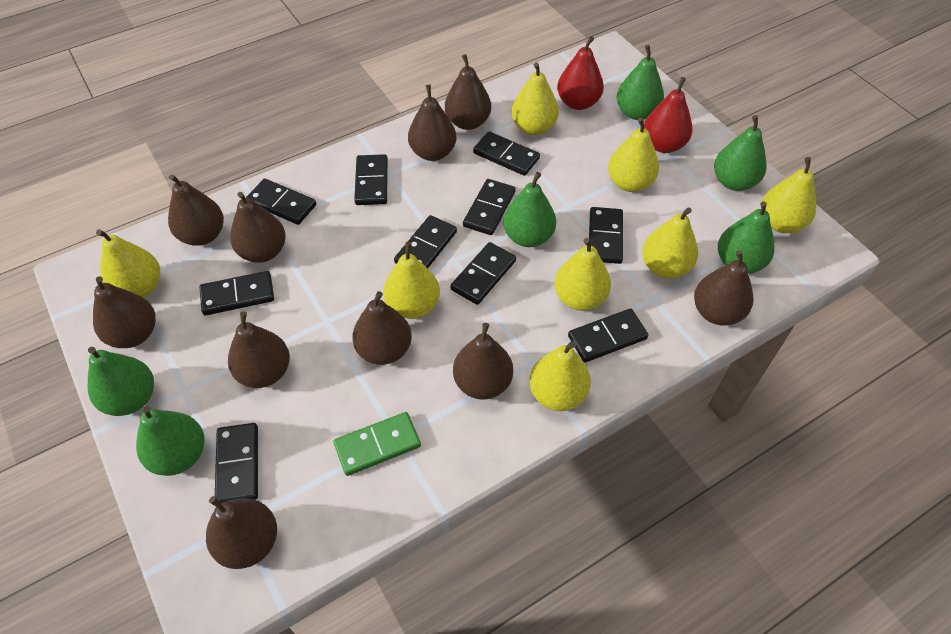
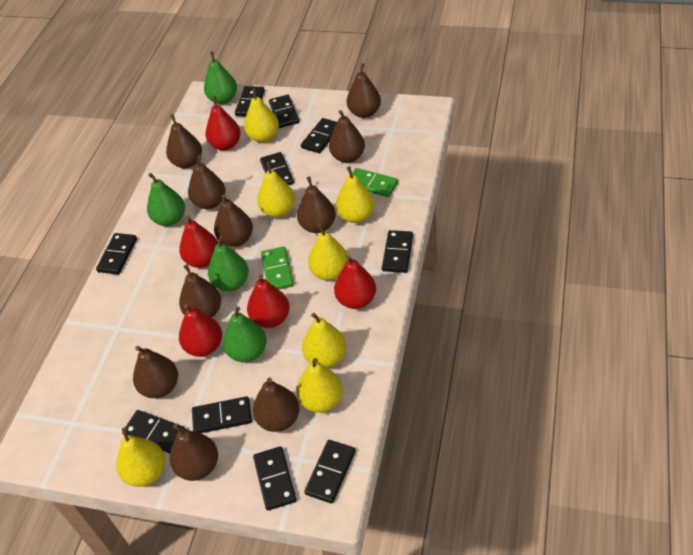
green domino: 1 -> 2
green pear: 6 -> 4
red pear: 2 -> 5
yellow pear: 8 -> 7

